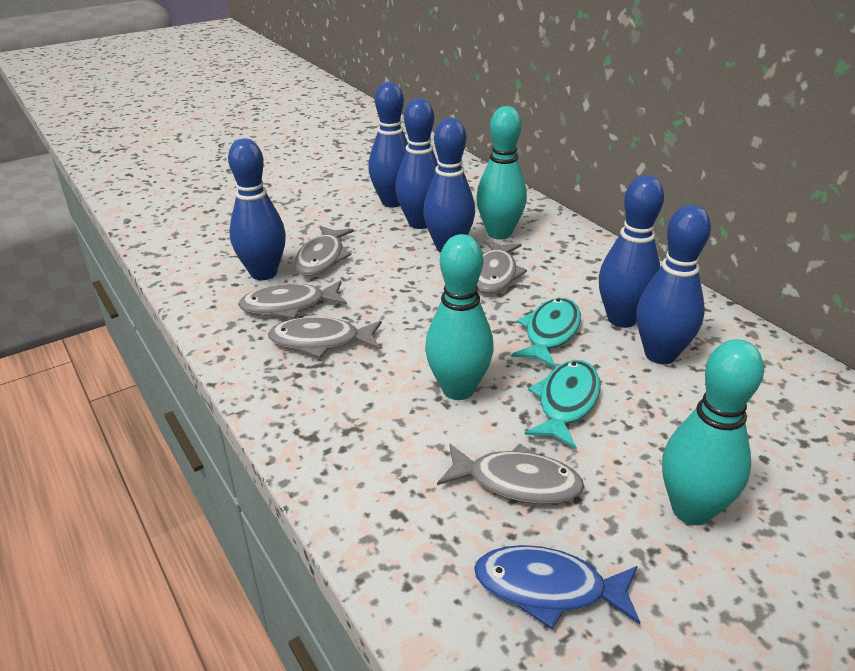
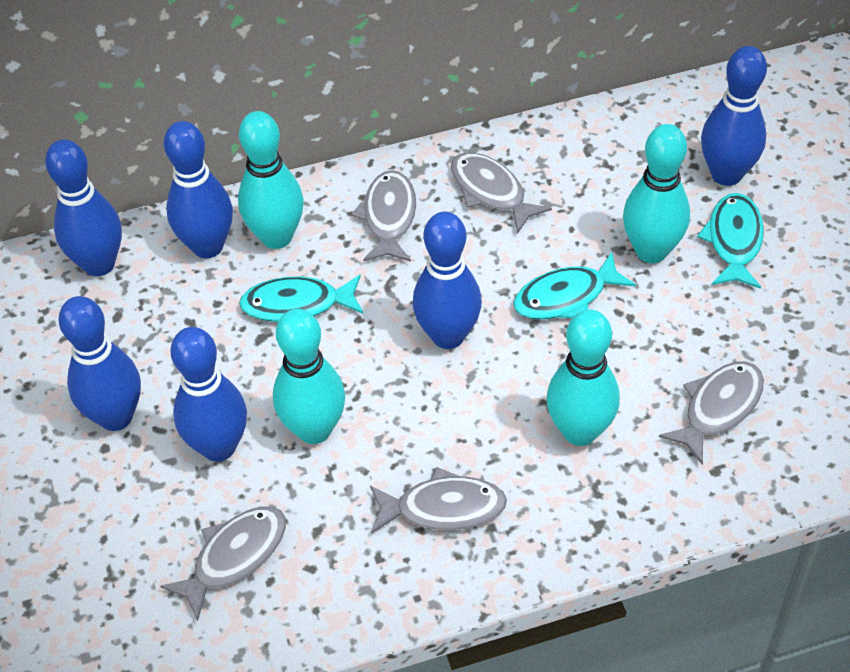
blue fish: 1 -> 0
turquoise bowling pin: 3 -> 4
turquoise fish: 2 -> 3

